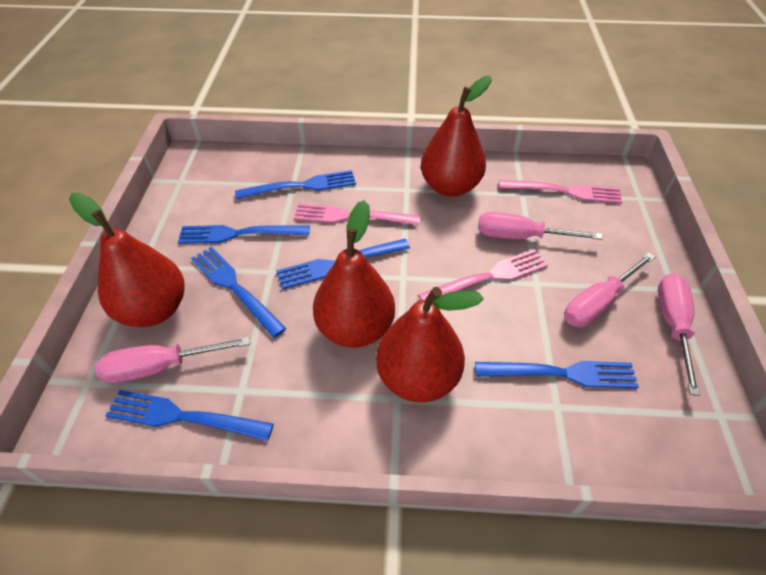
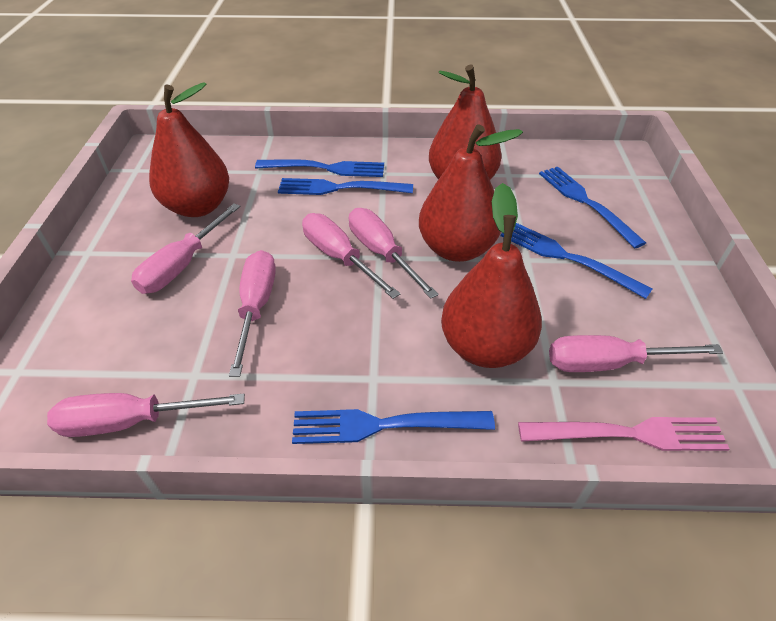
blue fork: 6 -> 5
pink fork: 3 -> 1
pink screwdriver: 4 -> 6

